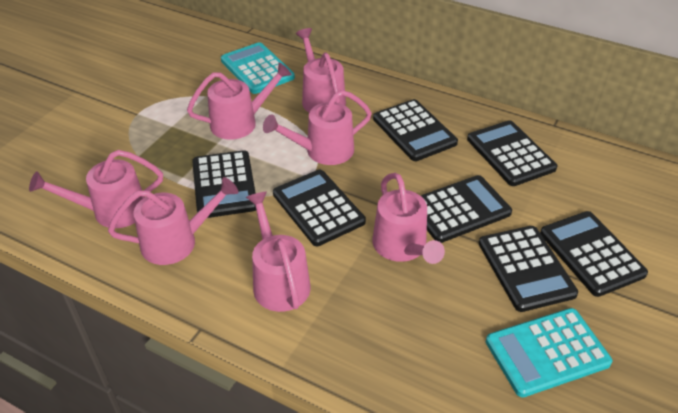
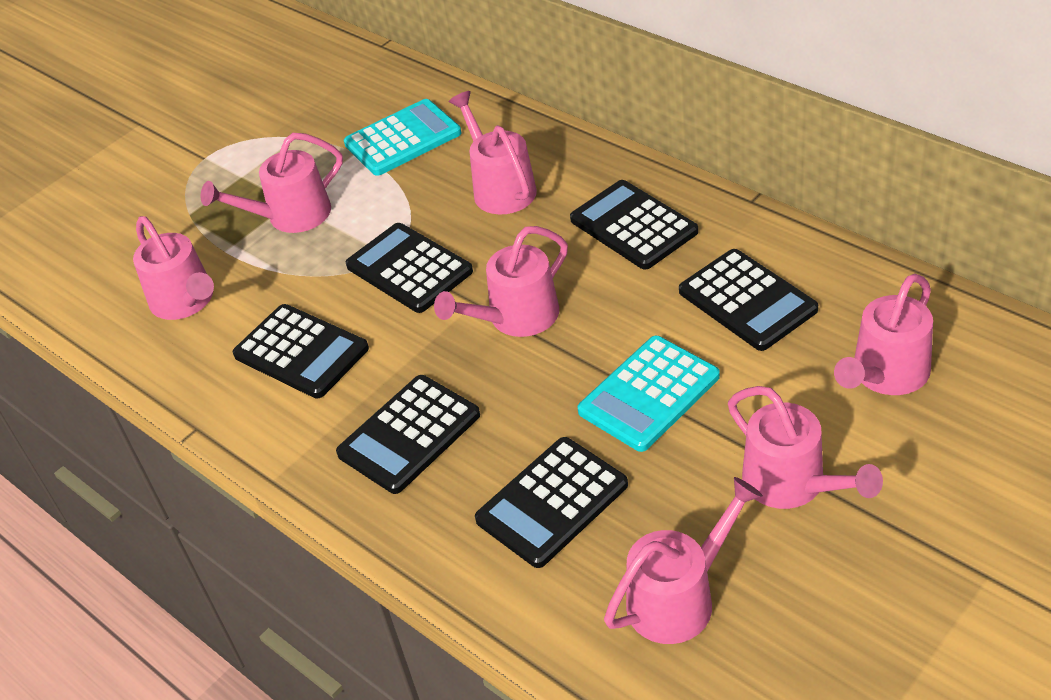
black calculator: 7 -> 6

